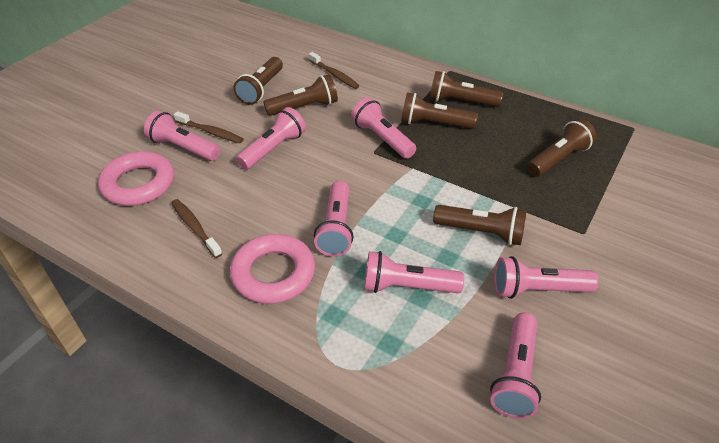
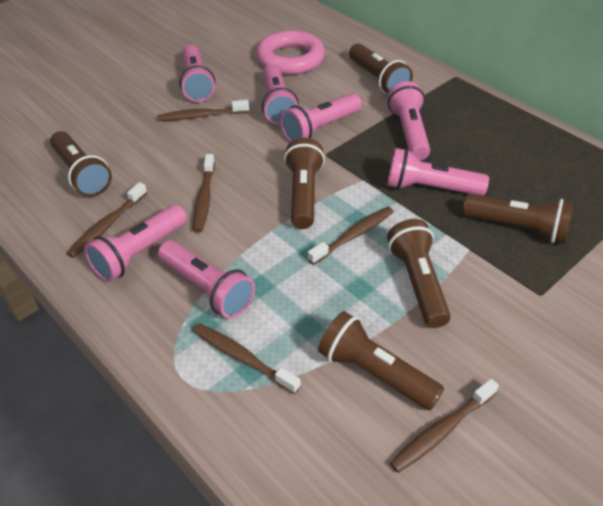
brown toothbrush: 3 -> 6
pink ring: 2 -> 1

